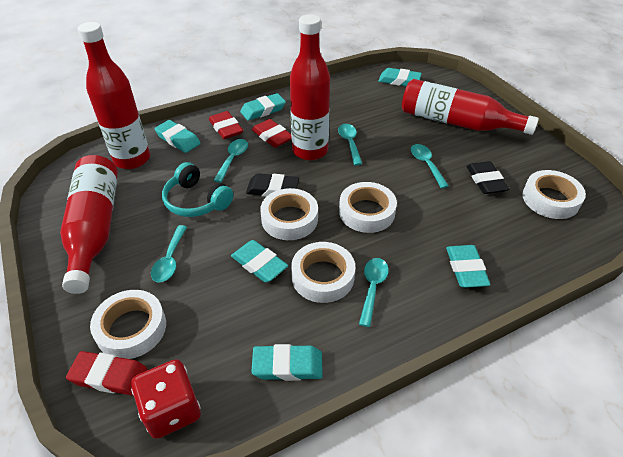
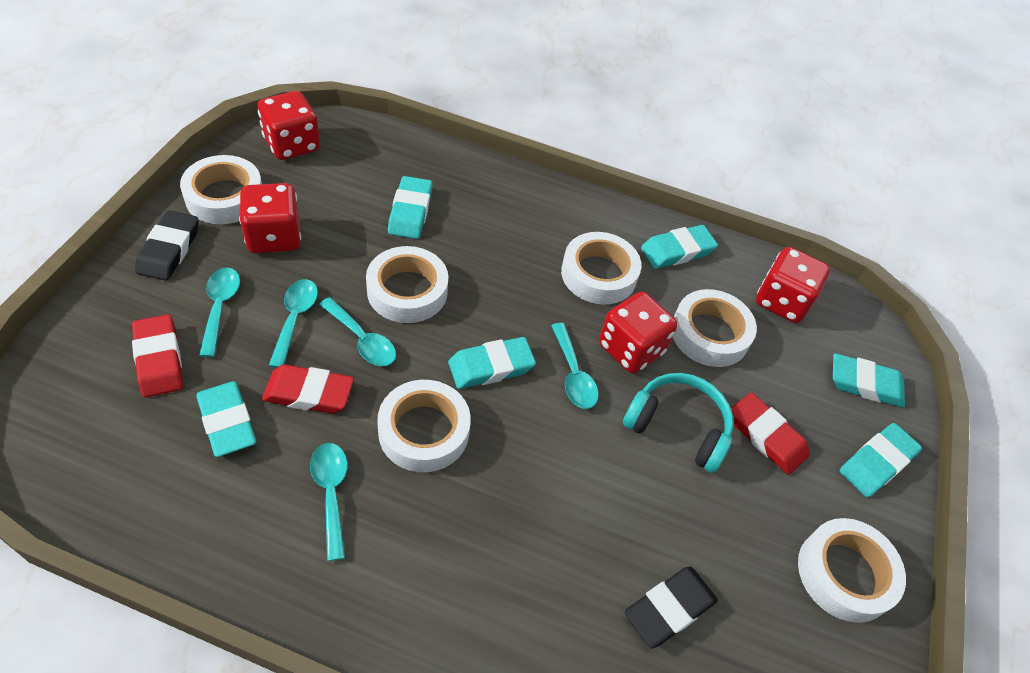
red bottle: 4 -> 0
red dice: 1 -> 4
white tape: 5 -> 6

